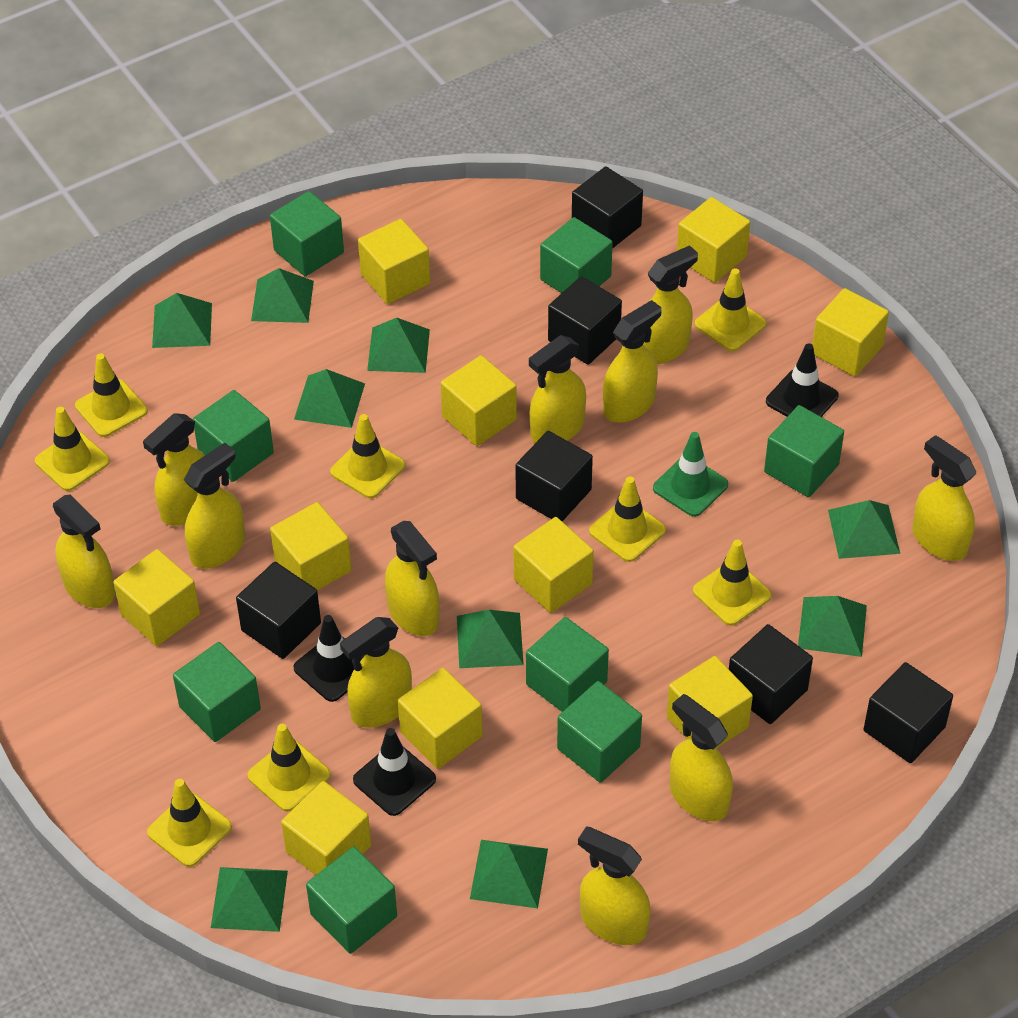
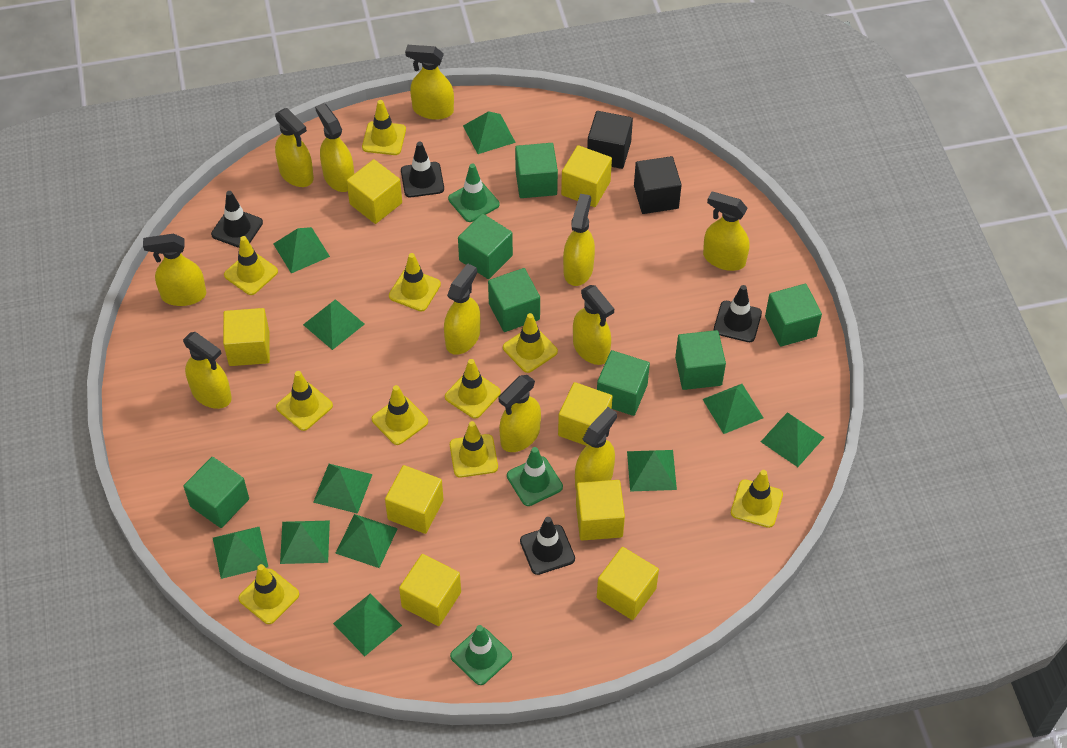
black cube: 6 -> 2
black traffic cone: 3 -> 4
green cube: 8 -> 7
green pyramid: 9 -> 11
green traffic cone: 1 -> 3
yellow cube: 10 -> 8
yellow traffic cone: 8 -> 10

